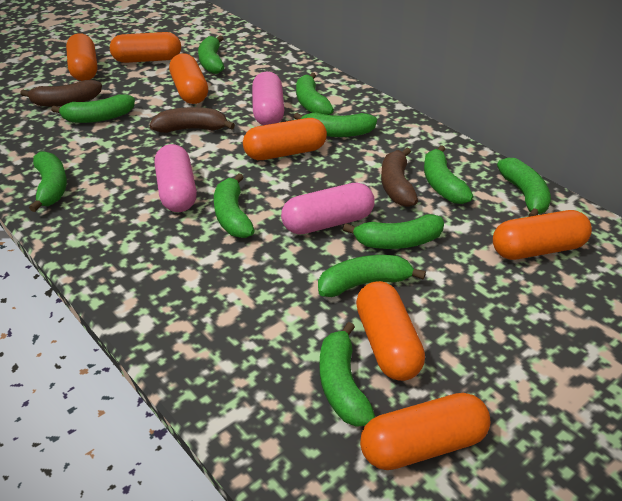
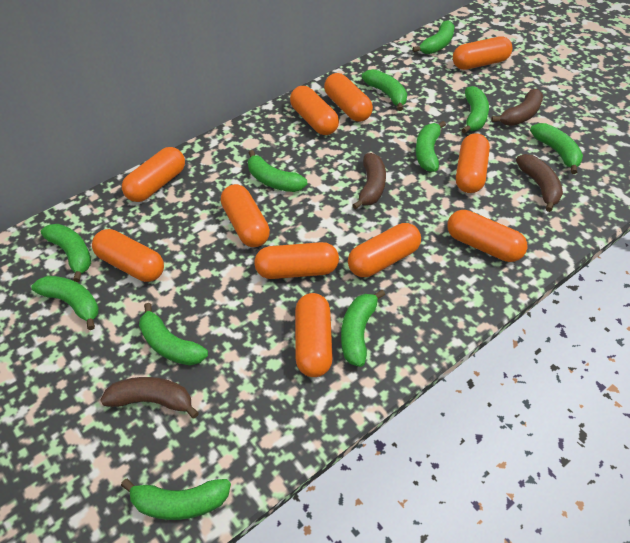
brown banana: 3 -> 4
orange capsule: 7 -> 11
pink capsule: 3 -> 0

